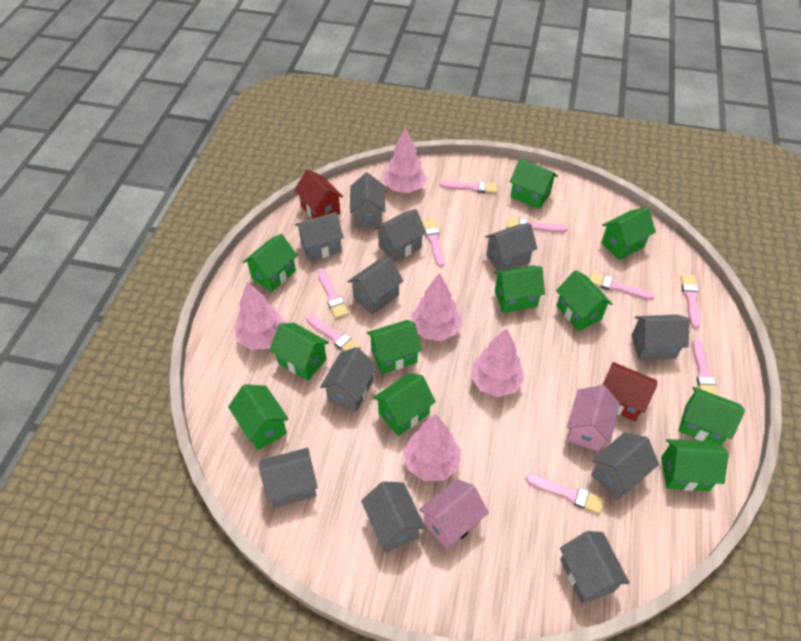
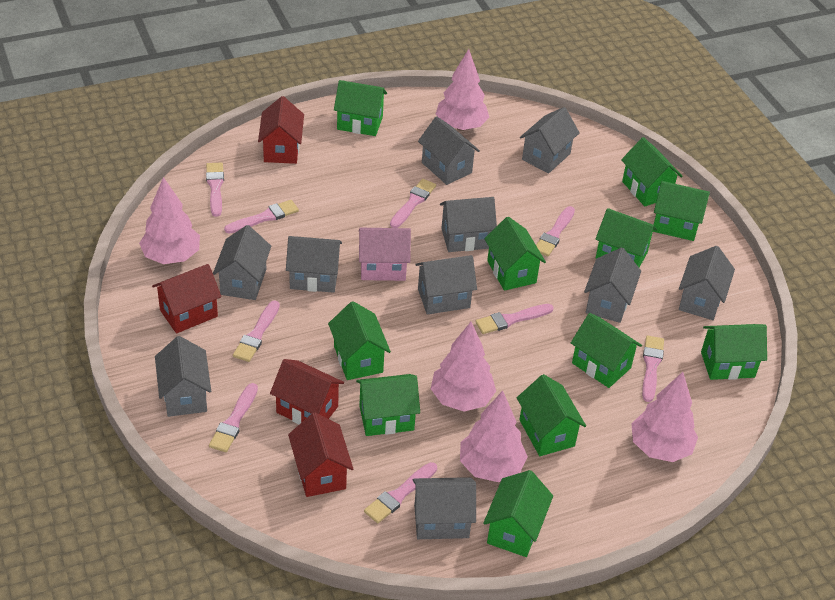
grey house: 11 -> 10
pink house: 2 -> 1
red house: 2 -> 4

